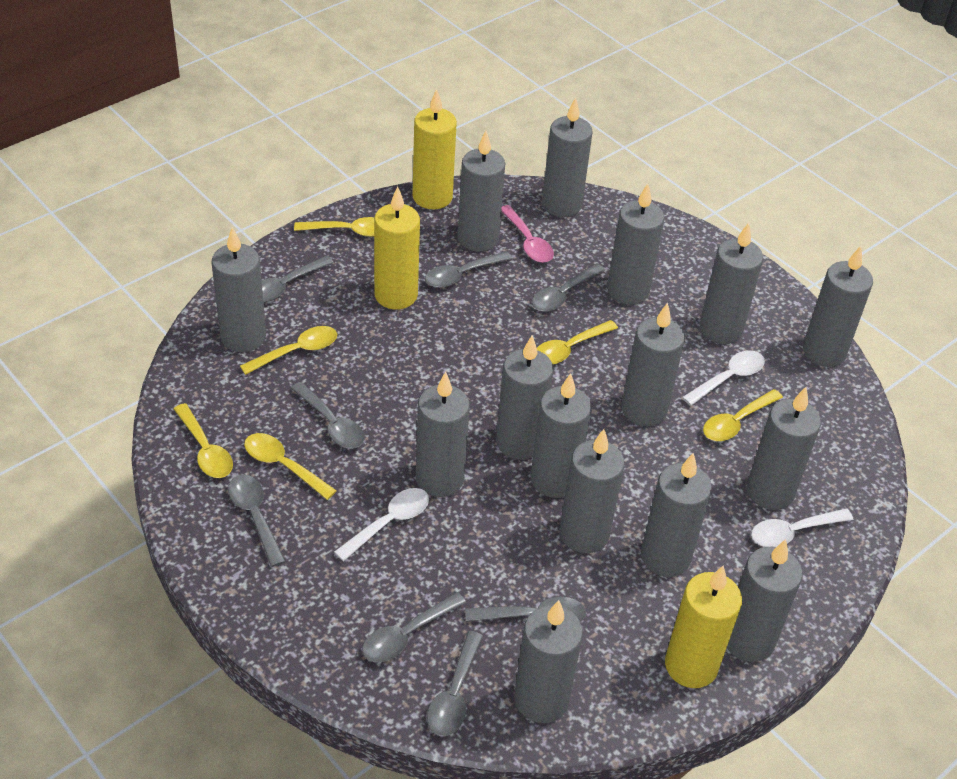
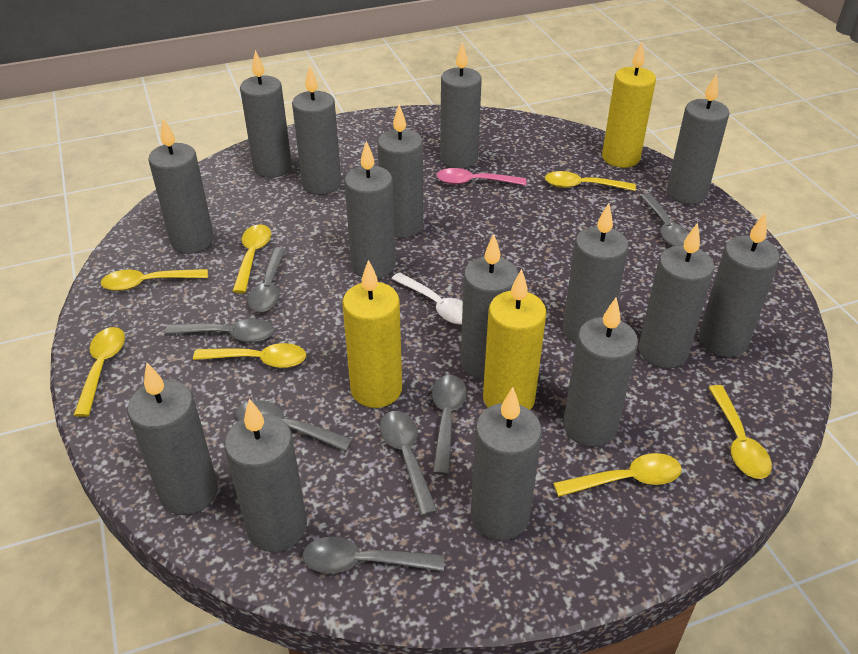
grey spoon: 8 -> 7
white spoon: 3 -> 1
yellow spoon: 6 -> 7

